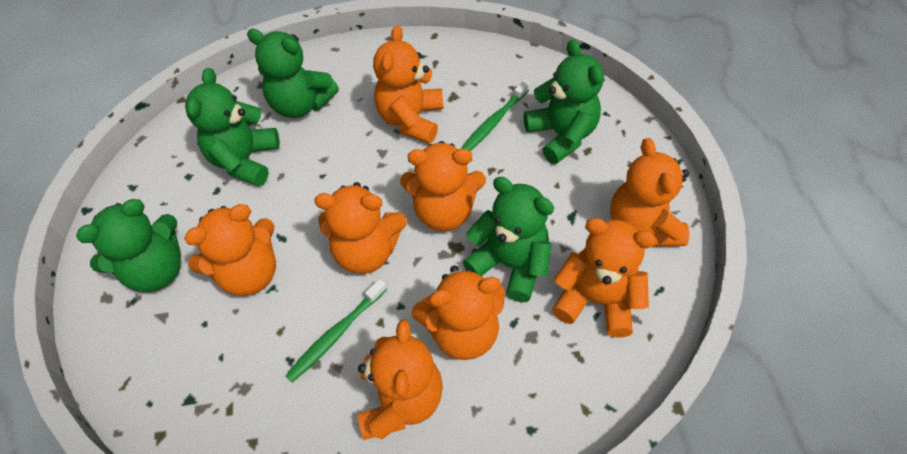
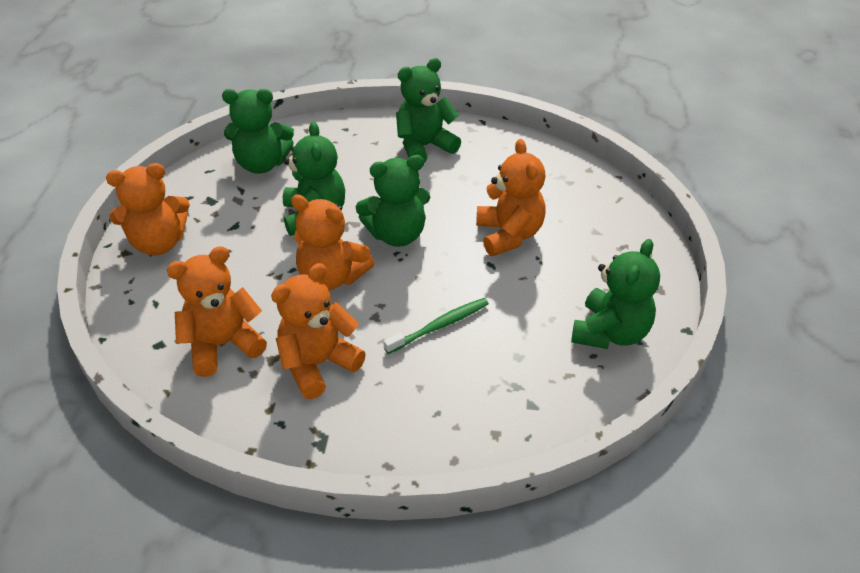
green toothbrush: 2 -> 1
orange teddy bear: 8 -> 5

